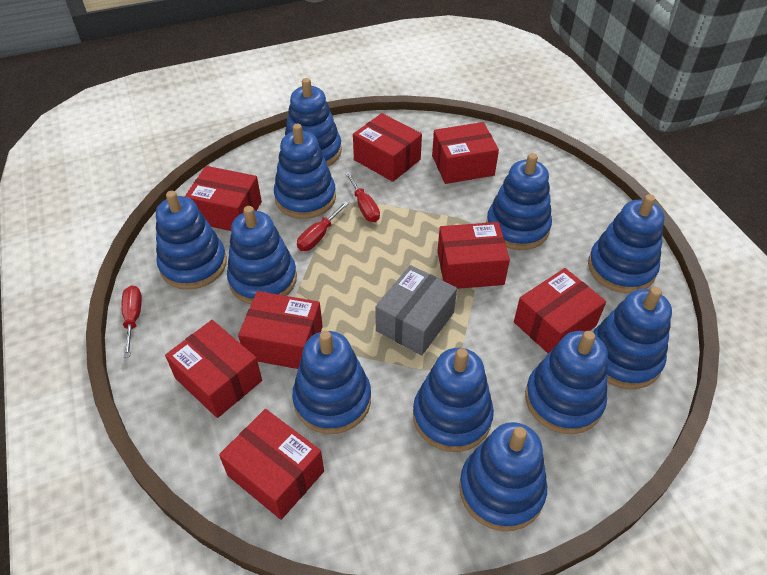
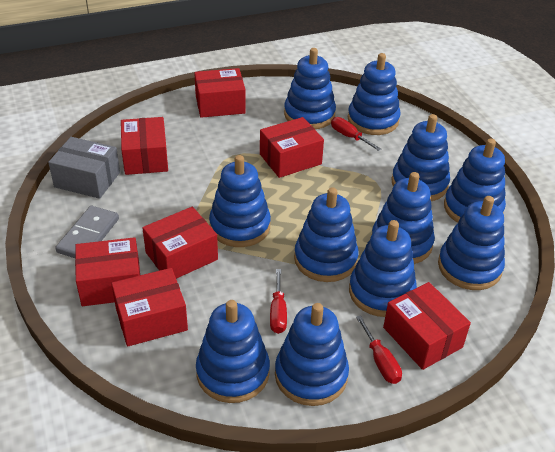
grey domino: 0 -> 1
red box: 8 -> 7

